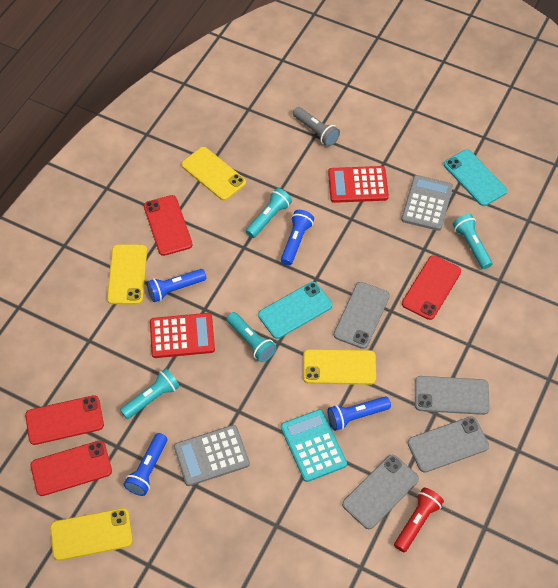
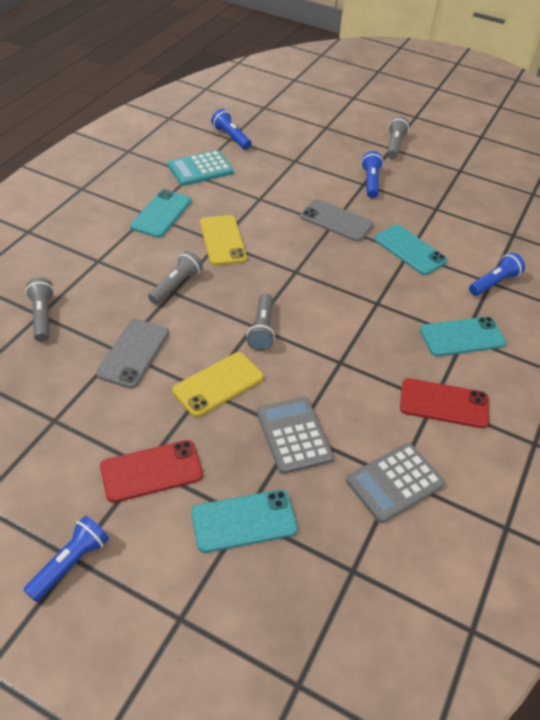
grey flashlight: 1 -> 4
grey phone: 4 -> 2
red calculator: 2 -> 0
red flashlight: 1 -> 0
red phone: 4 -> 2
turquoise flashlight: 4 -> 0
turquoise phone: 2 -> 4
yellow phone: 4 -> 2

